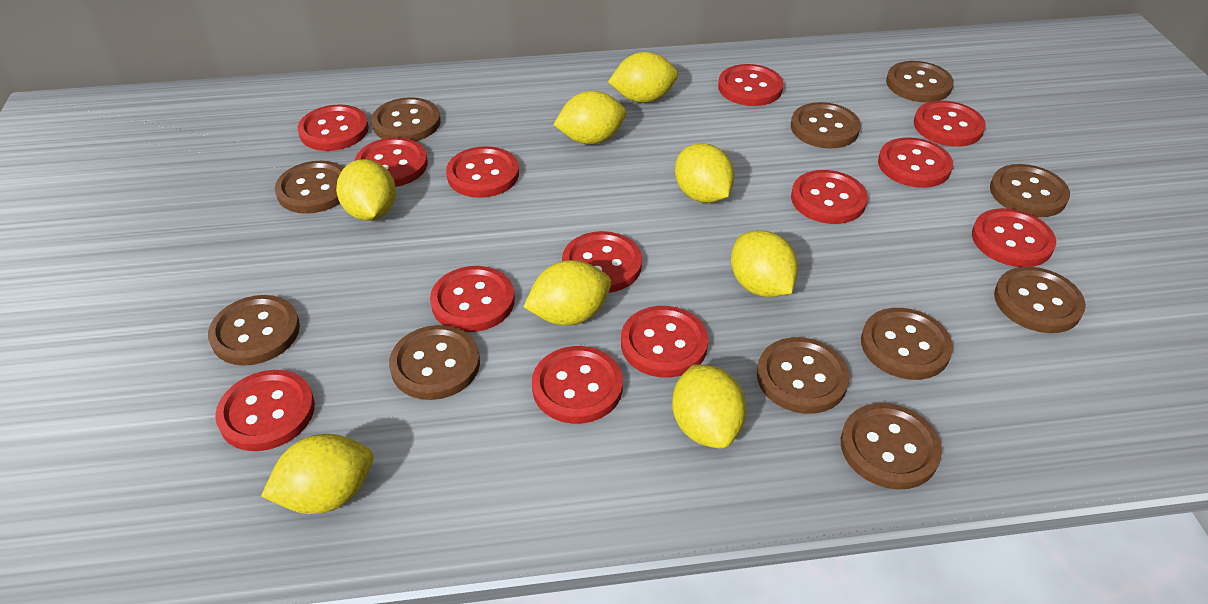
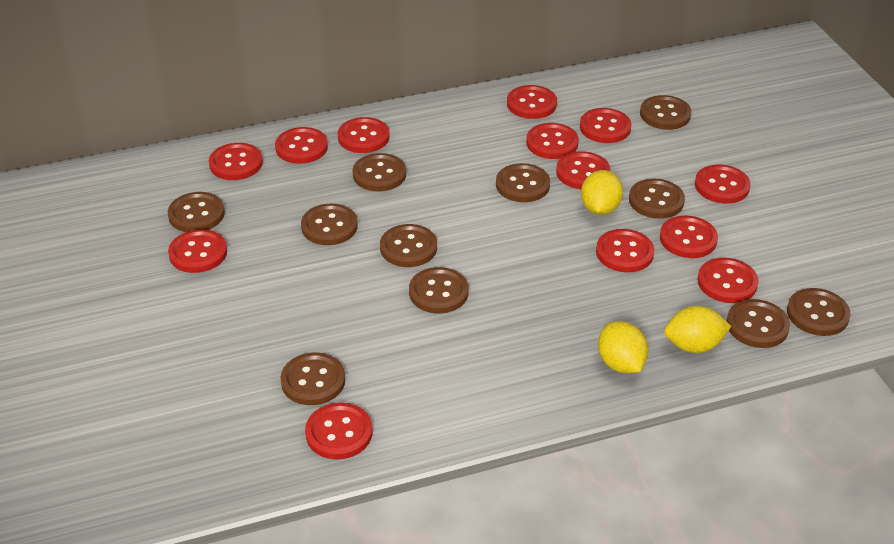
yellow lemon: 8 -> 3

